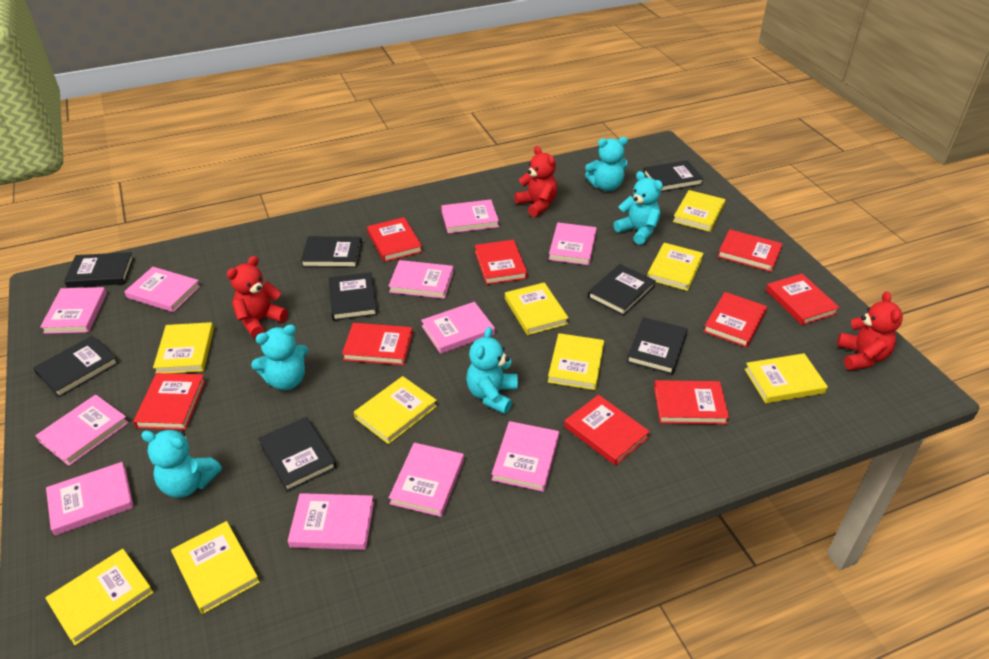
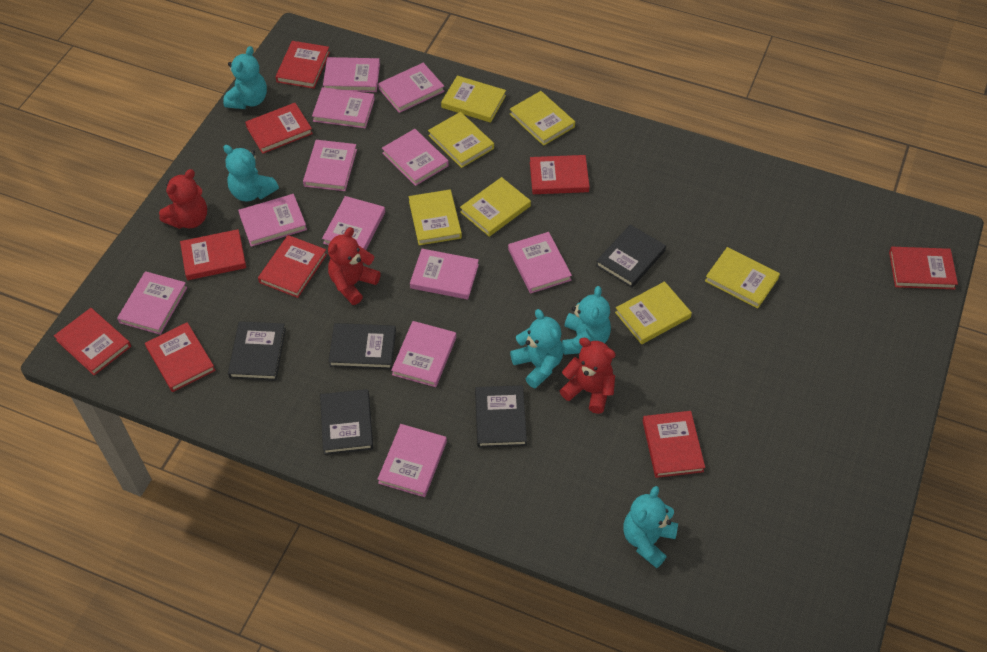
black book: 8 -> 5
pink book: 11 -> 12
yellow book: 9 -> 7

